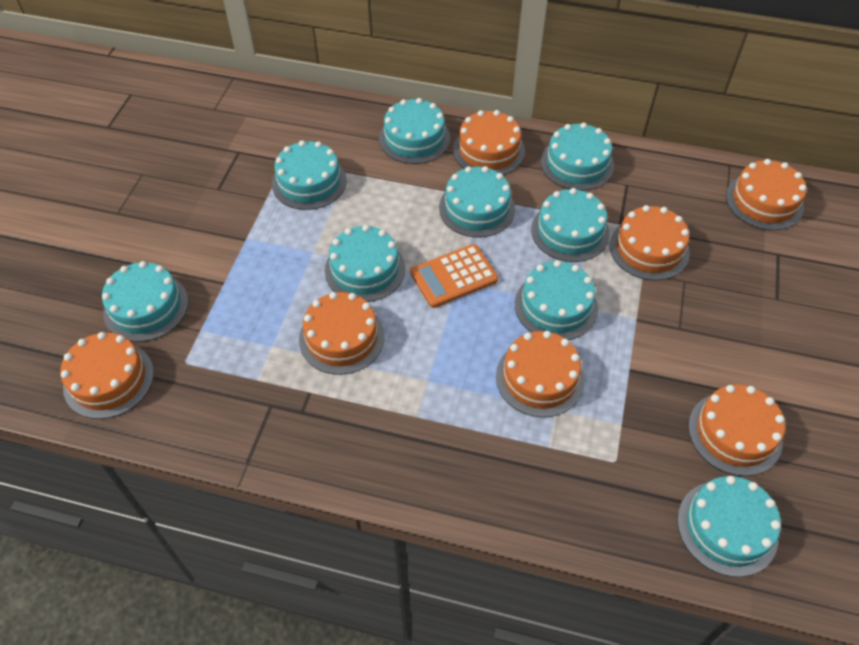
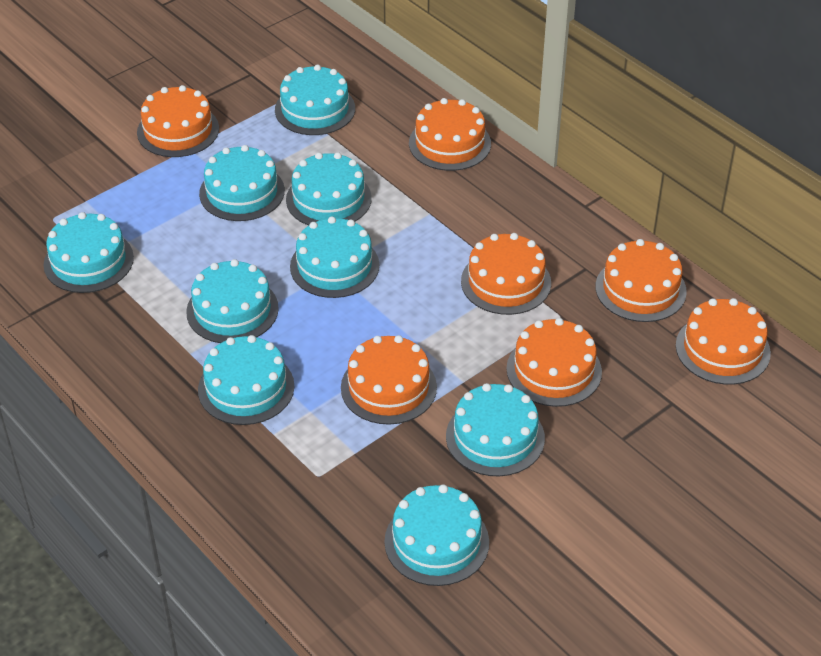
orange calculator: 1 -> 0

